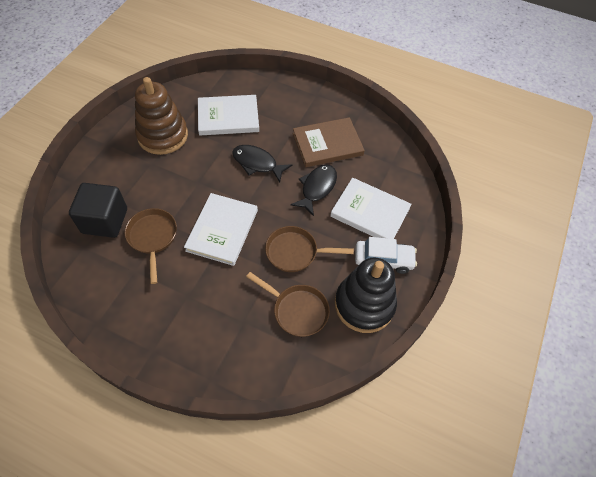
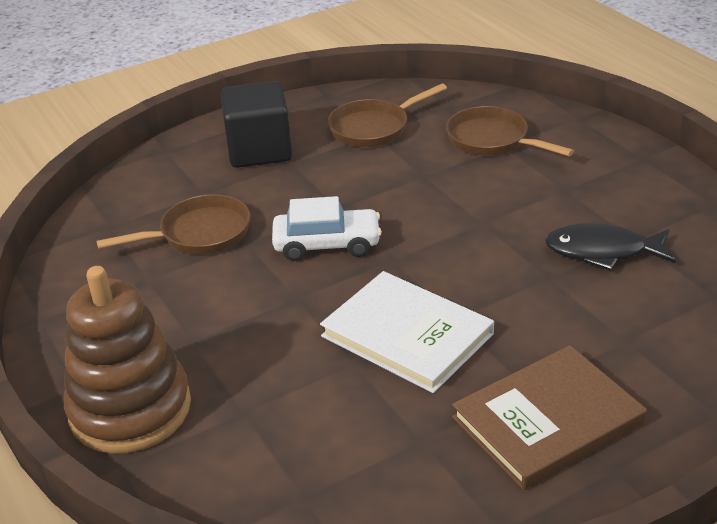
black fish: 2 -> 1
black stacking toy: 1 -> 0
white book: 3 -> 1

